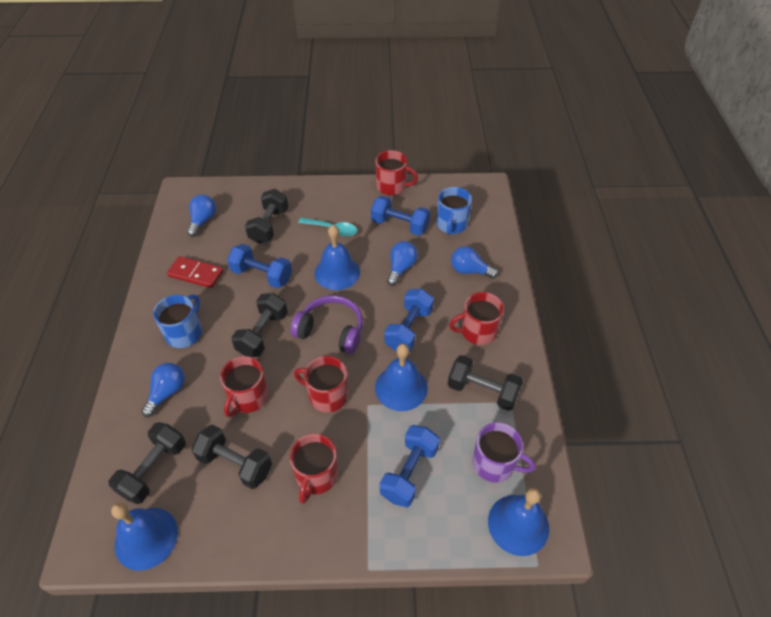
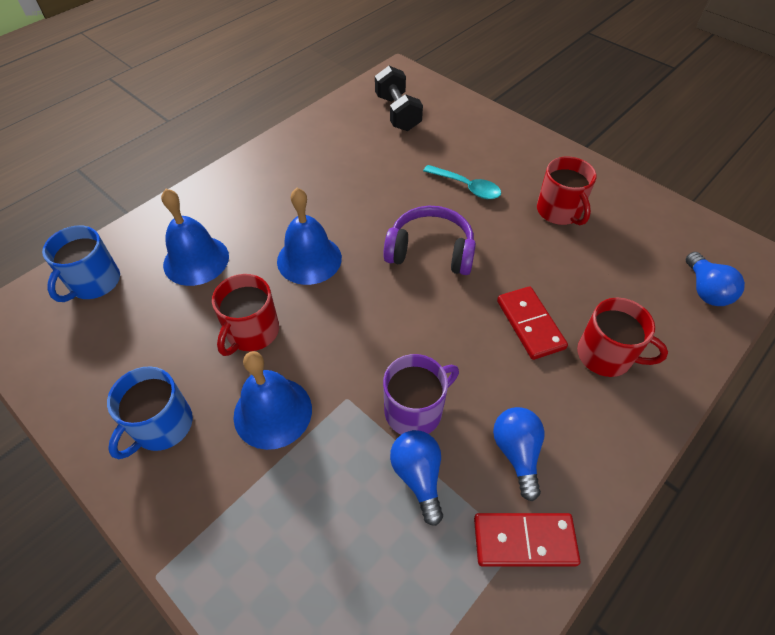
black dumbbell: 5 -> 1
blue bell: 4 -> 3
blue dumbbell: 4 -> 0
blue light bulb: 4 -> 3
red domino: 1 -> 2
red mug: 5 -> 3

